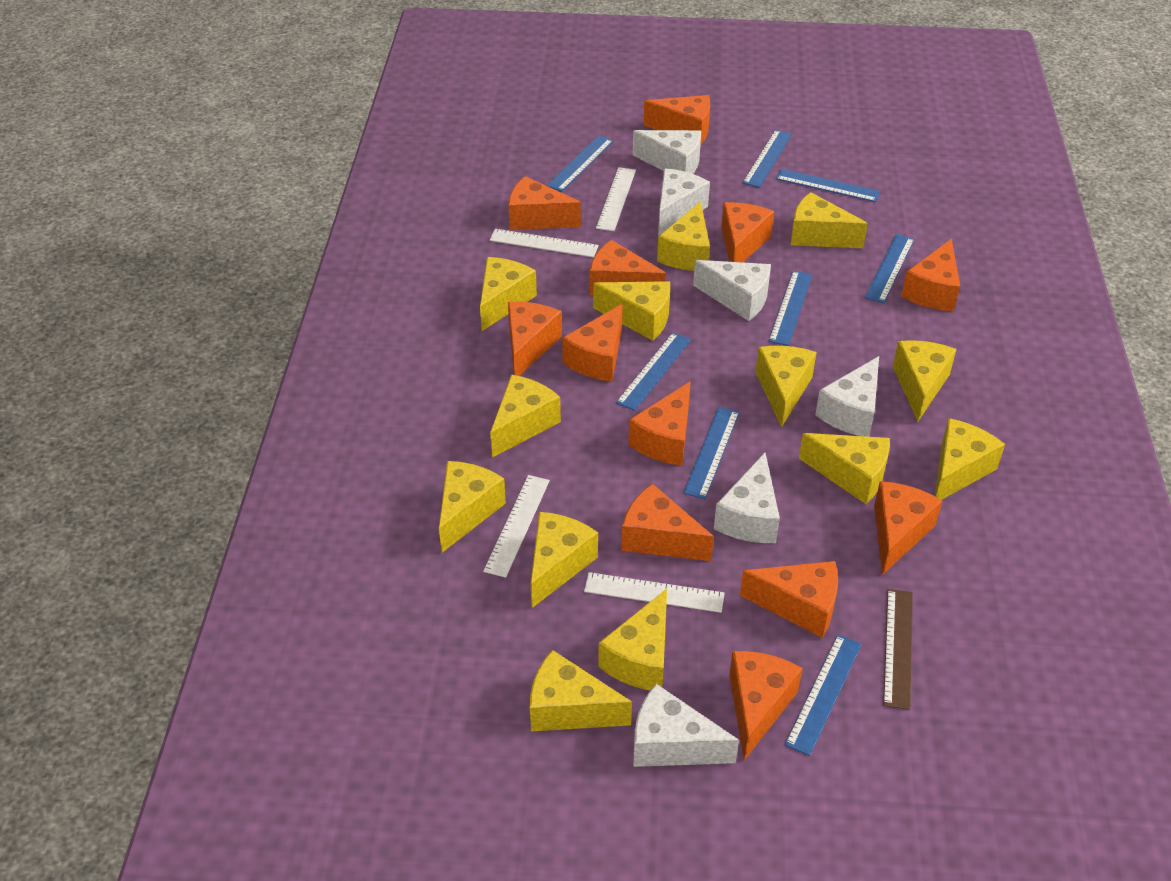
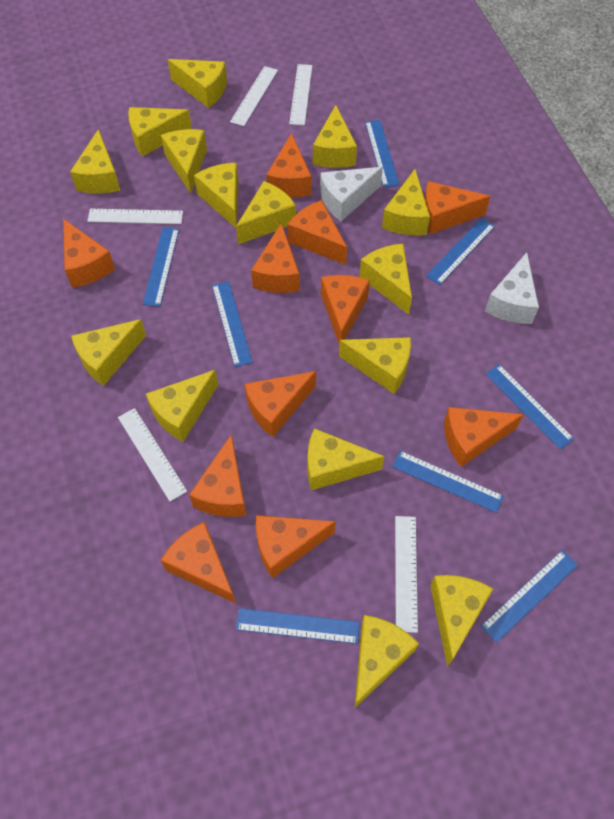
brown ruler: 1 -> 0
orange cheese: 12 -> 11
white cheese: 6 -> 2
white ruler: 4 -> 5
yellow cheese: 13 -> 15

